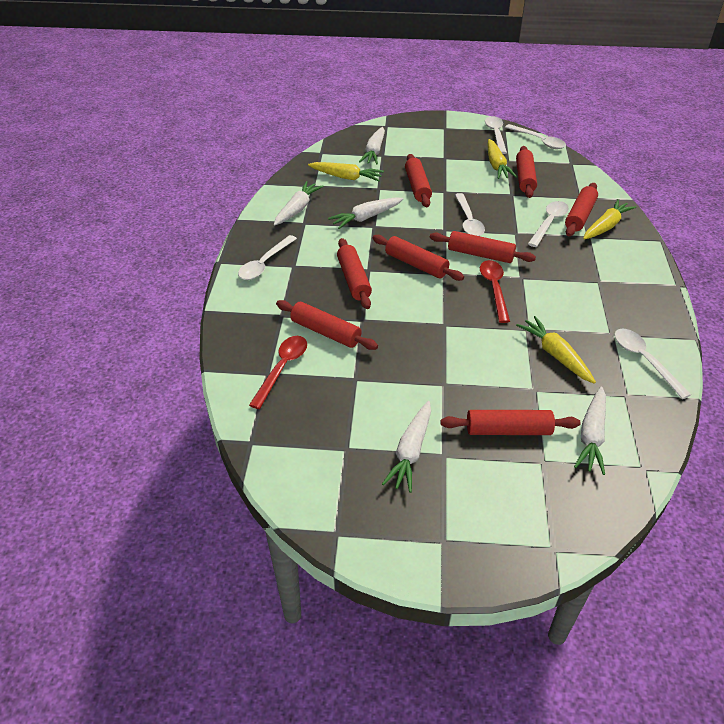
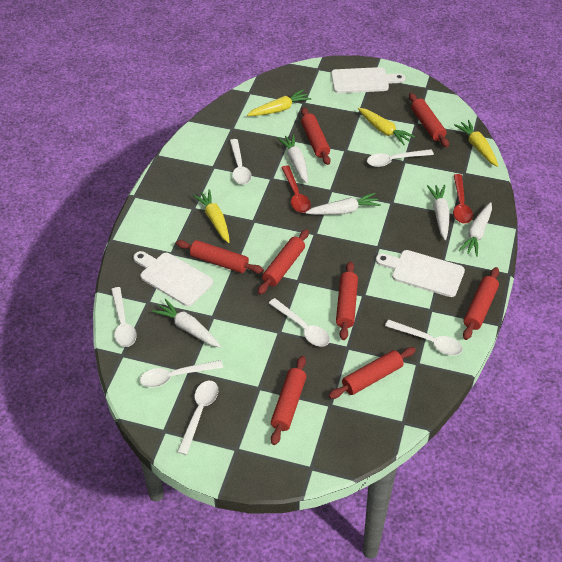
white cutting board: 0 -> 3
white spoon: 6 -> 7

